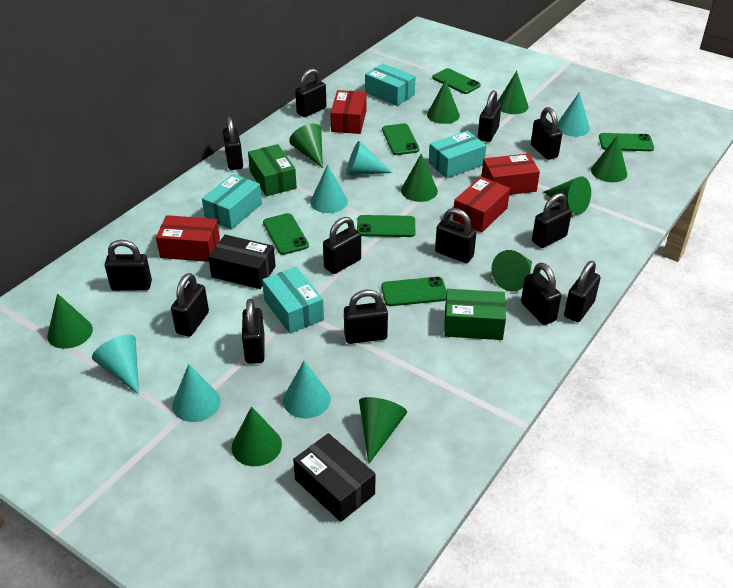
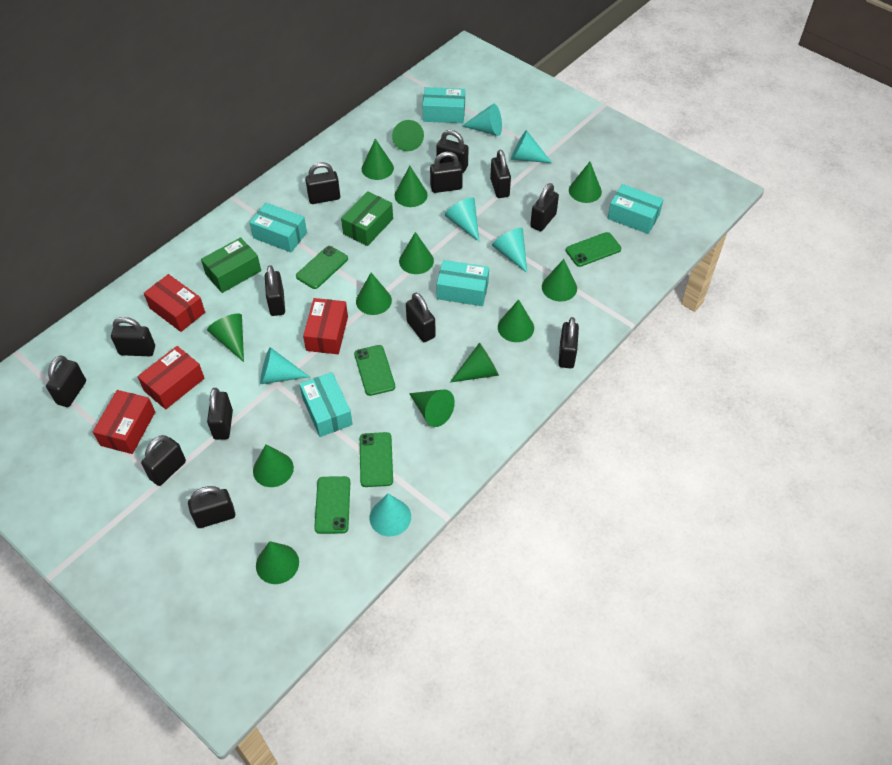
black box: 2 -> 0
green cone: 10 -> 13
green phone: 6 -> 5
turquoise box: 4 -> 5

